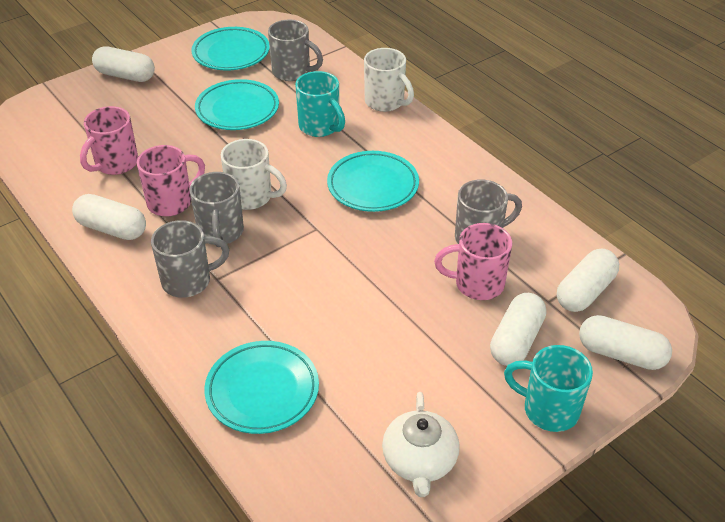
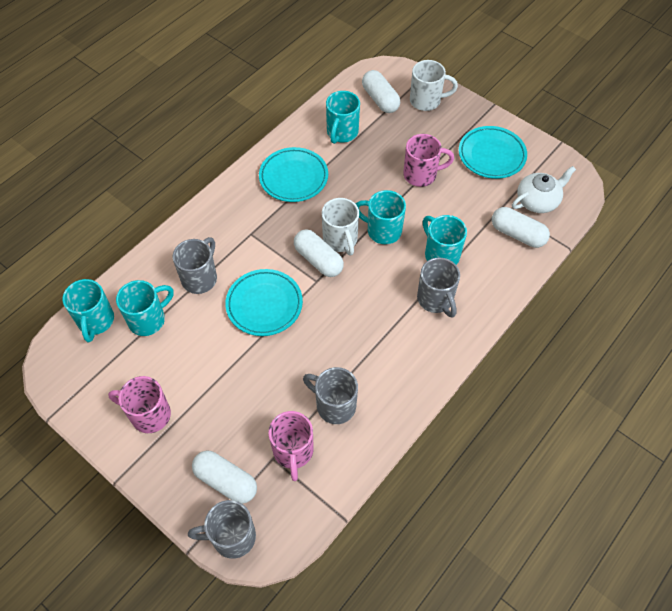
turquoise mug: 2 -> 5
turquoise plate: 4 -> 3
white capsule: 5 -> 4

